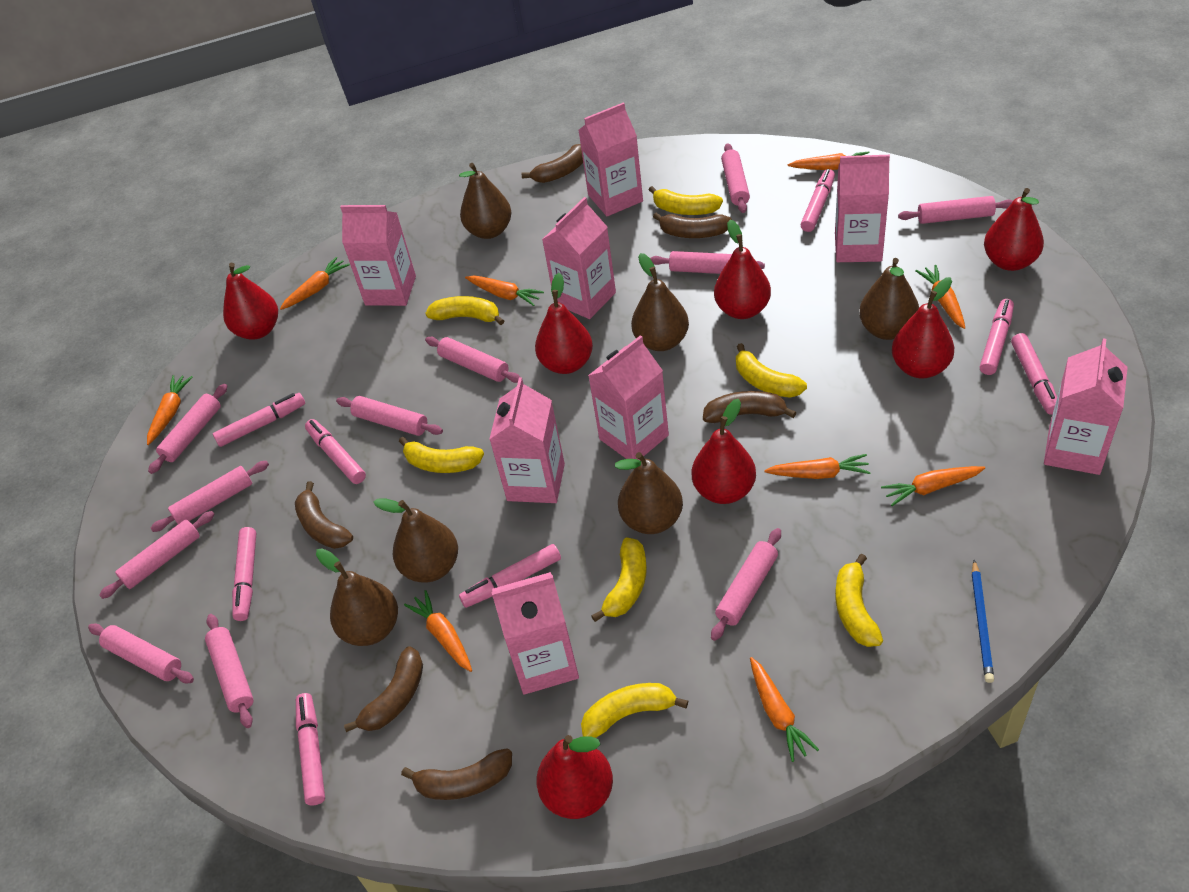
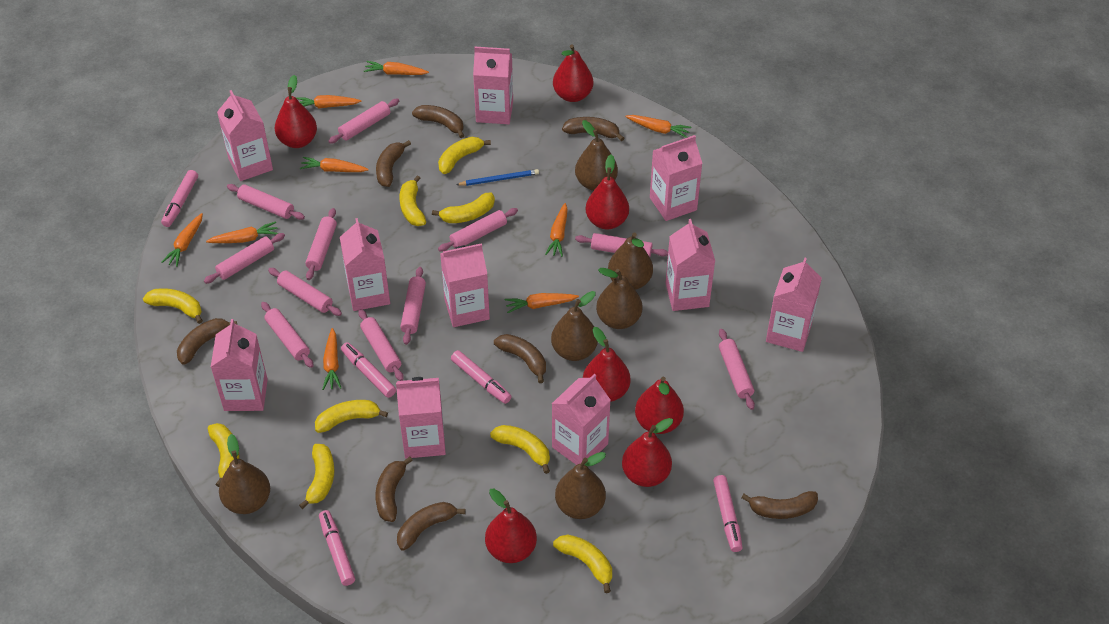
brown banana: 6 -> 8
pink carton: 8 -> 10
pink marker: 8 -> 5
yellow banana: 7 -> 9

